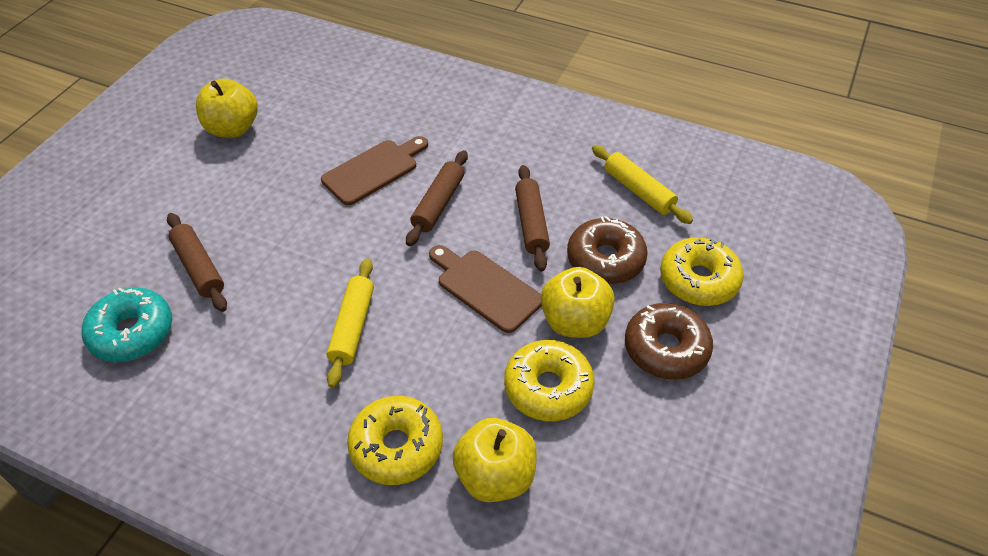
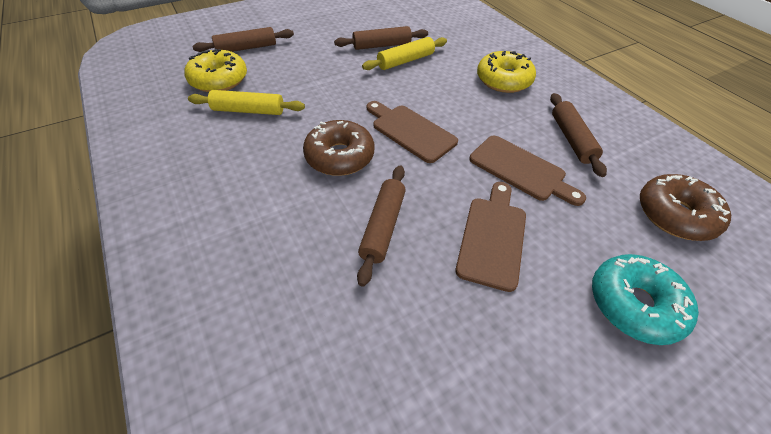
brown cutting board: 2 -> 3
brown rolling pin: 3 -> 4
yellow apple: 3 -> 0
yellow donut: 3 -> 2

